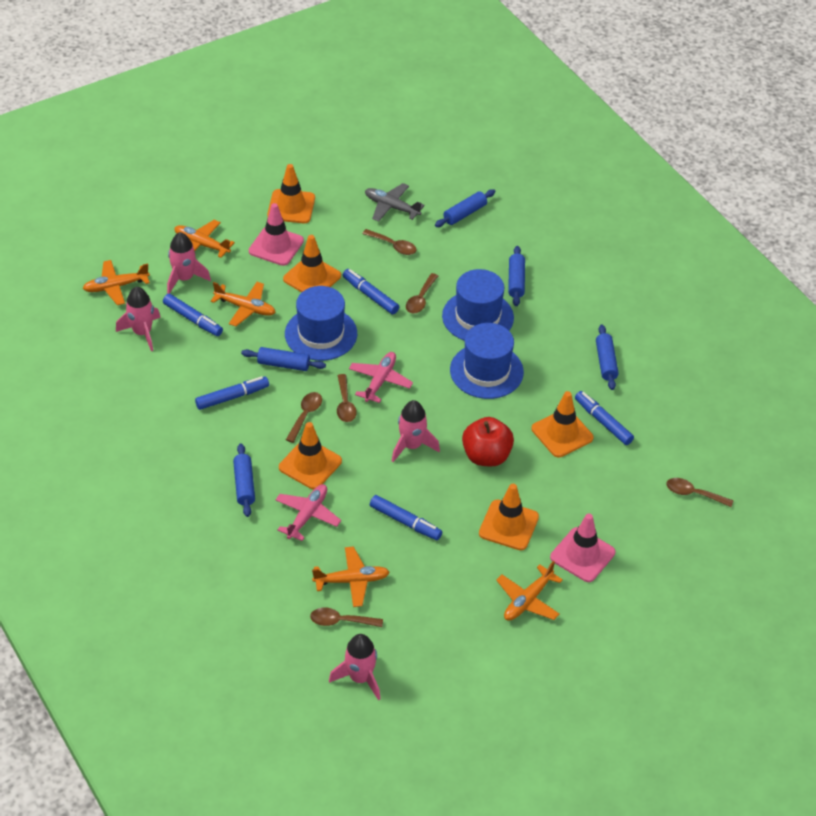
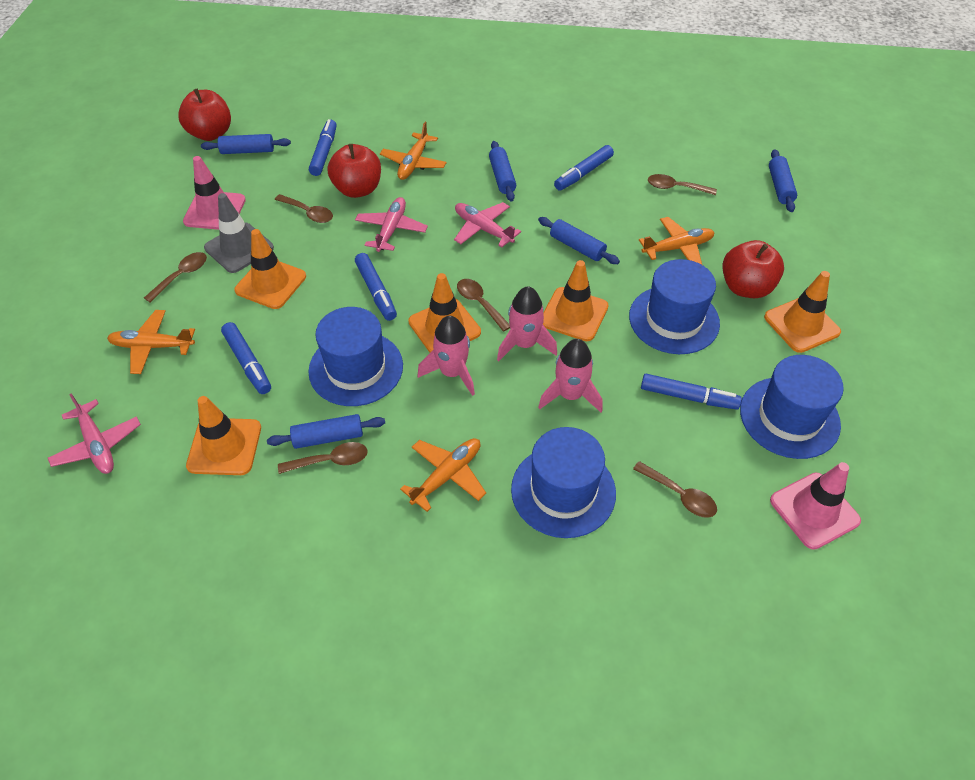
blue hat: 3 -> 4
grey plane: 1 -> 0
grey traffic cone: 0 -> 1
orange plane: 5 -> 4
pink plane: 2 -> 3
pink rocket: 4 -> 3
red apple: 1 -> 3

